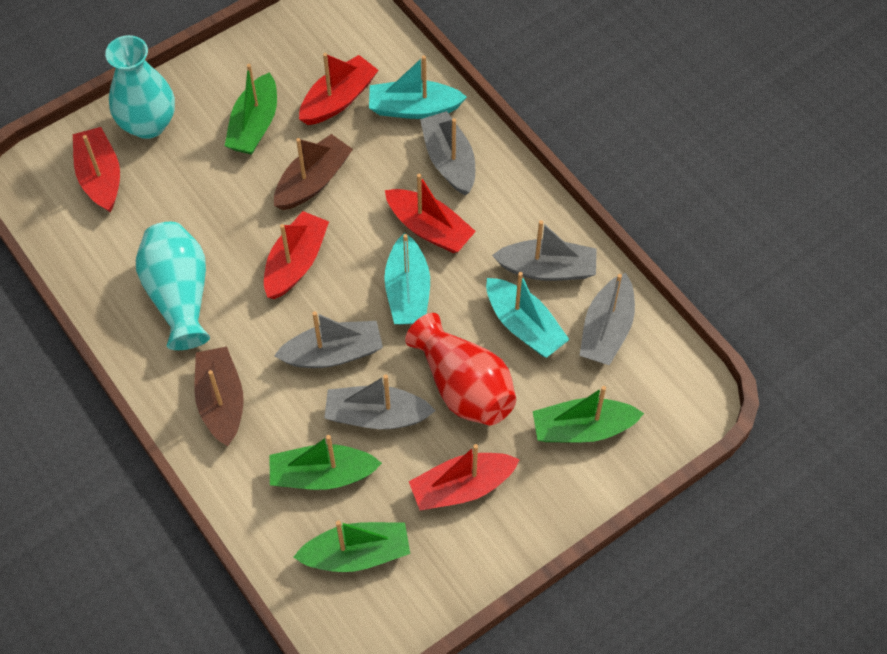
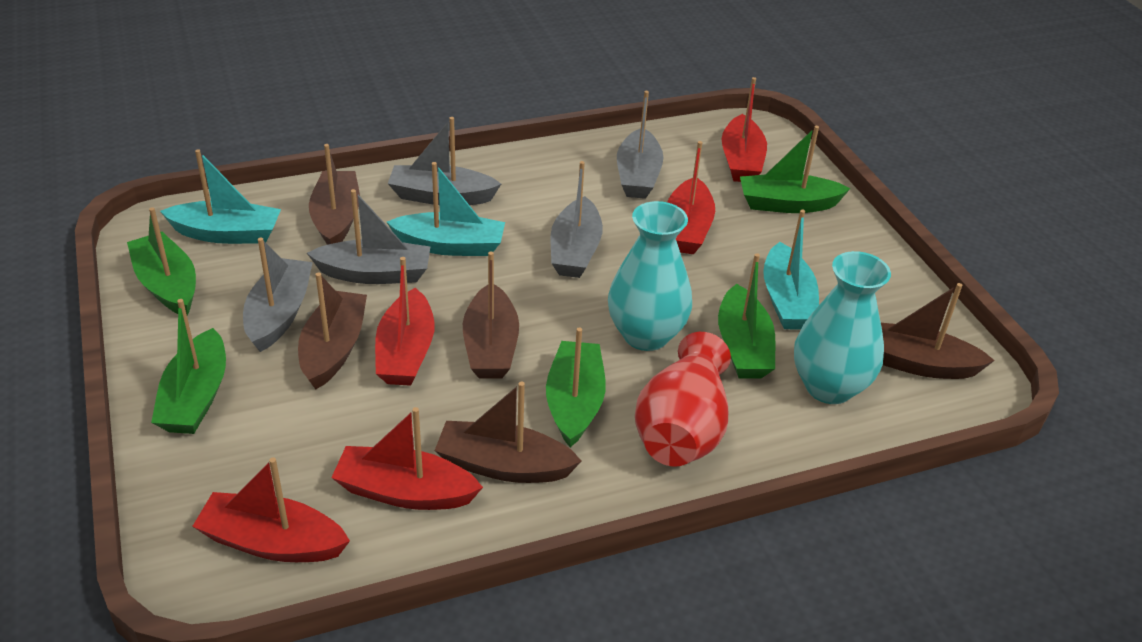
brown boat: 2 -> 5
green boat: 4 -> 5

